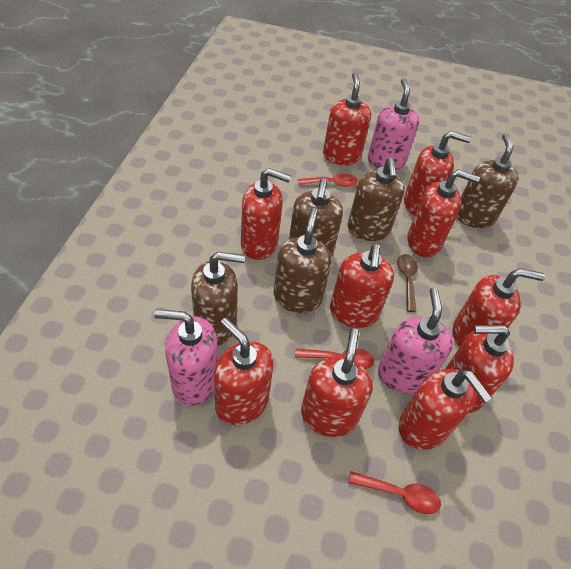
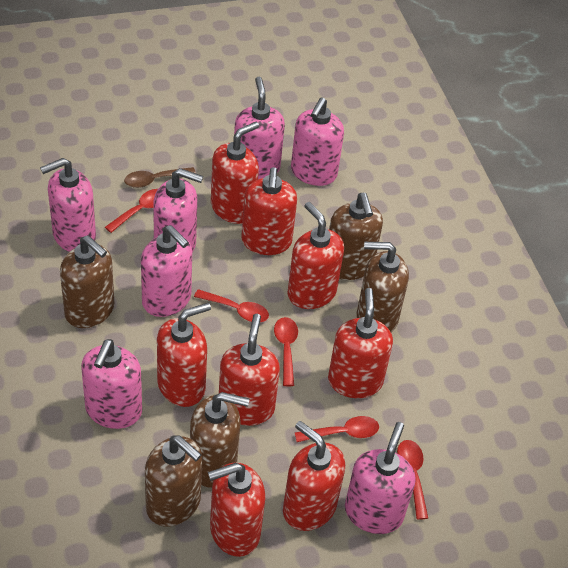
pink soap dispenser: 3 -> 7
red soap dispenser: 10 -> 8
red spoon: 3 -> 5

